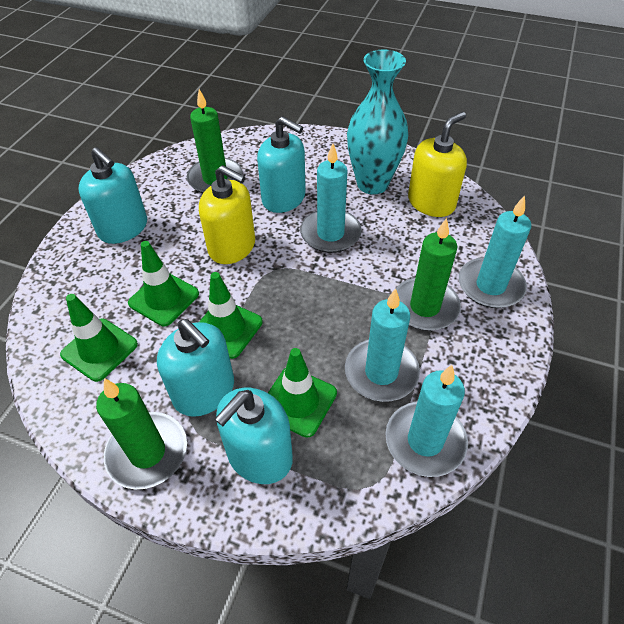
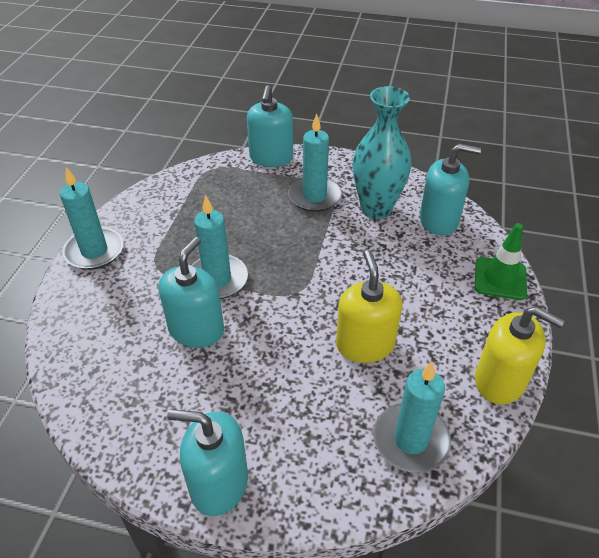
green candle: 3 -> 0
green traffic cone: 4 -> 1

